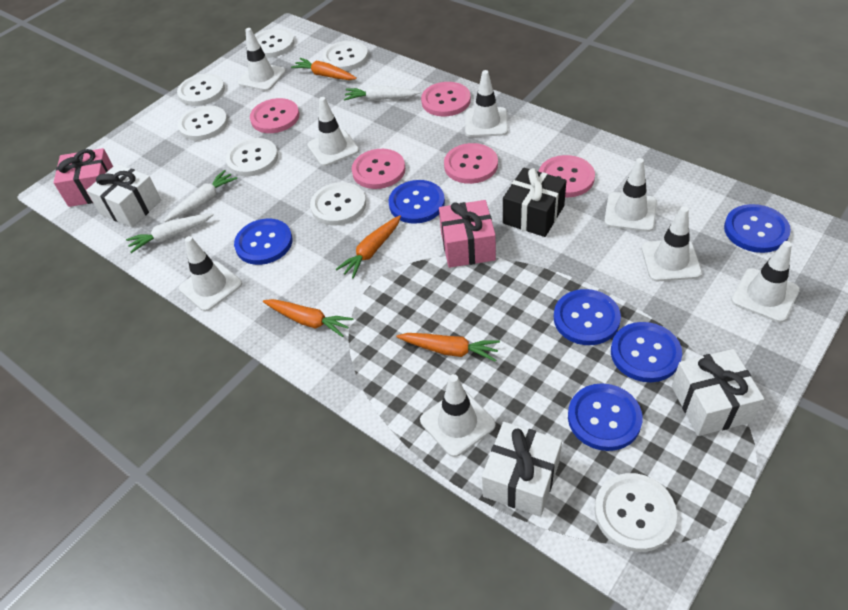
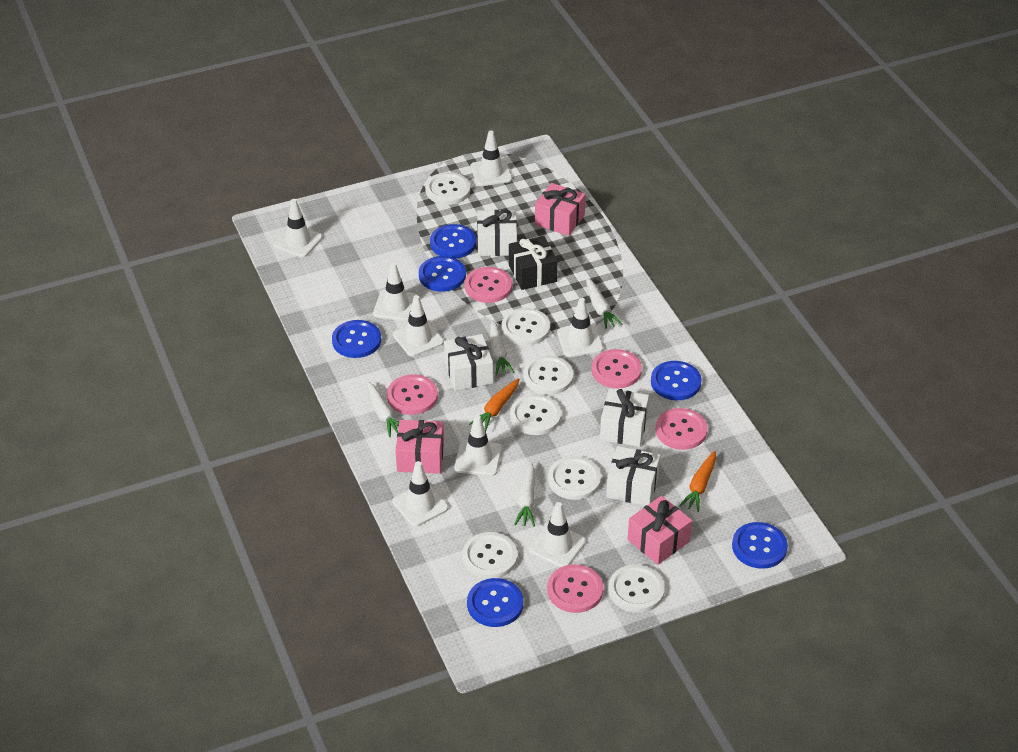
orange carrot: 4 -> 2
pink gift: 2 -> 3
white carrot: 3 -> 4
white gift: 3 -> 4

